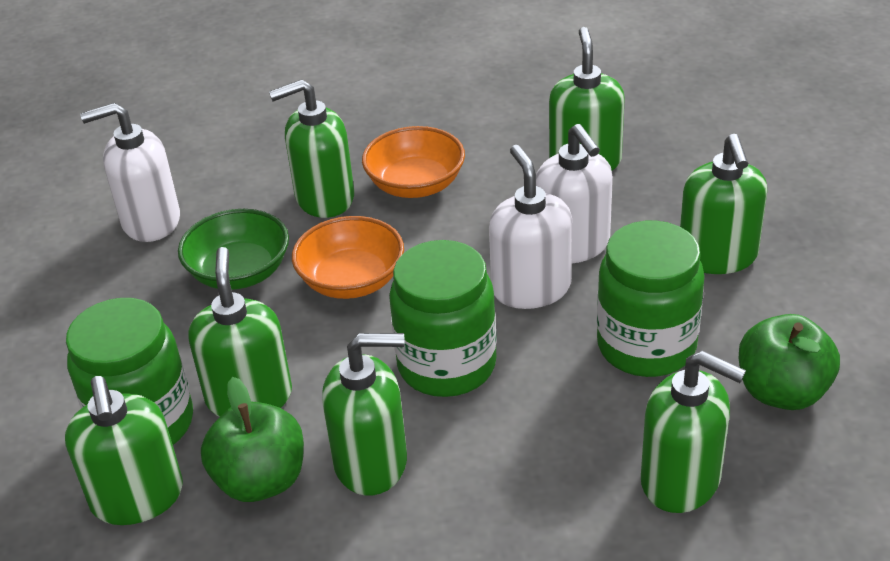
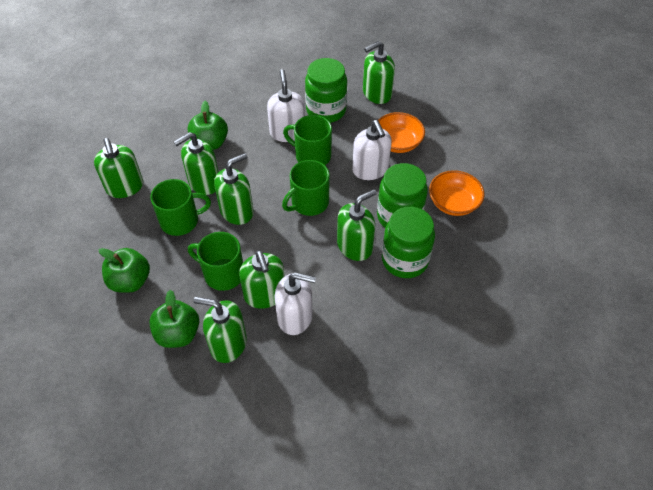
green apple: 2 -> 3
green bowl: 1 -> 0
green mug: 0 -> 4

